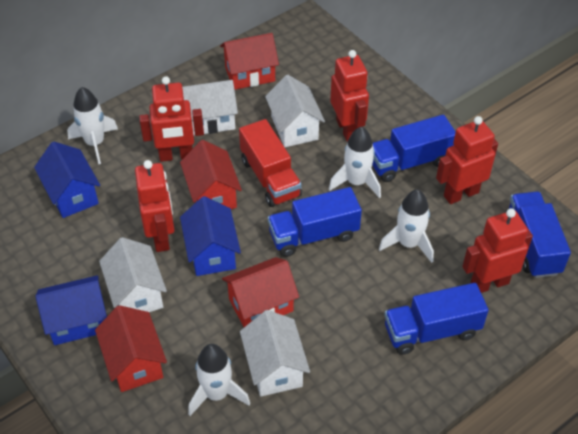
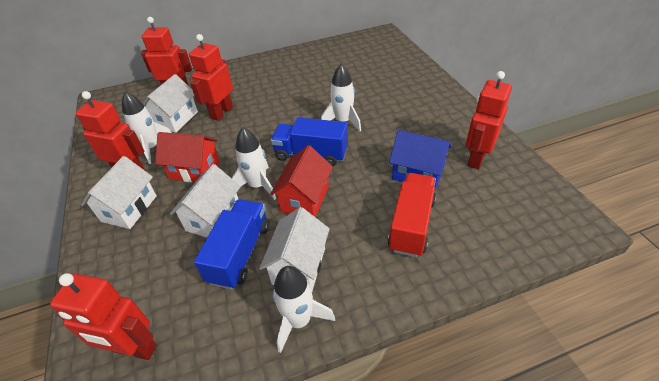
blue house: 3 -> 1
blue truck: 4 -> 2
red house: 4 -> 2

